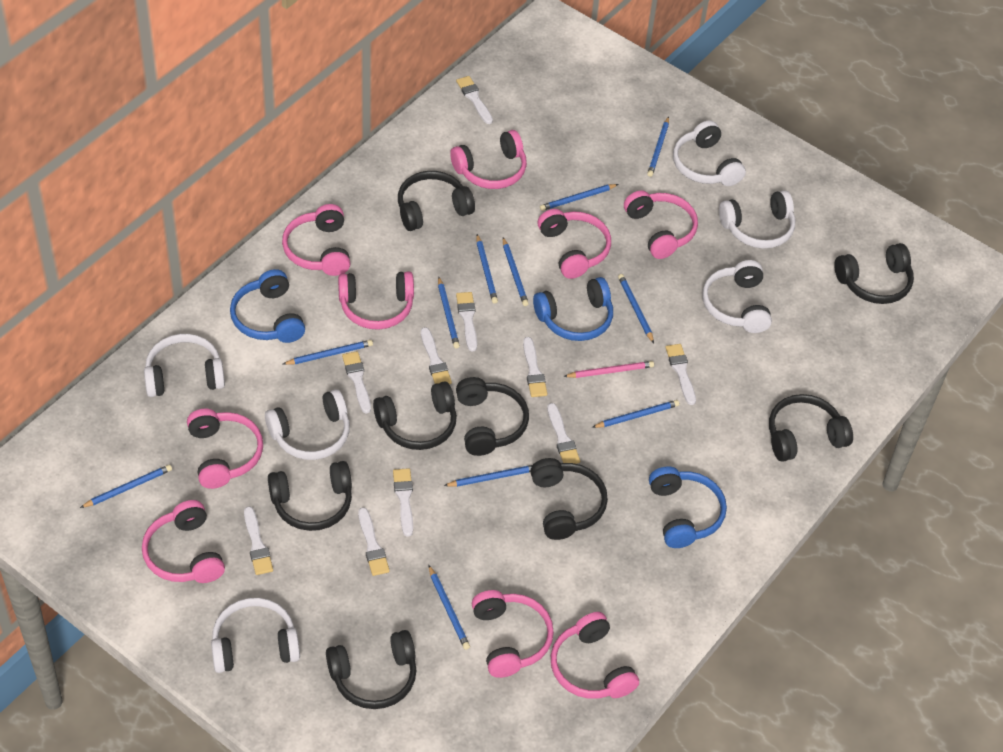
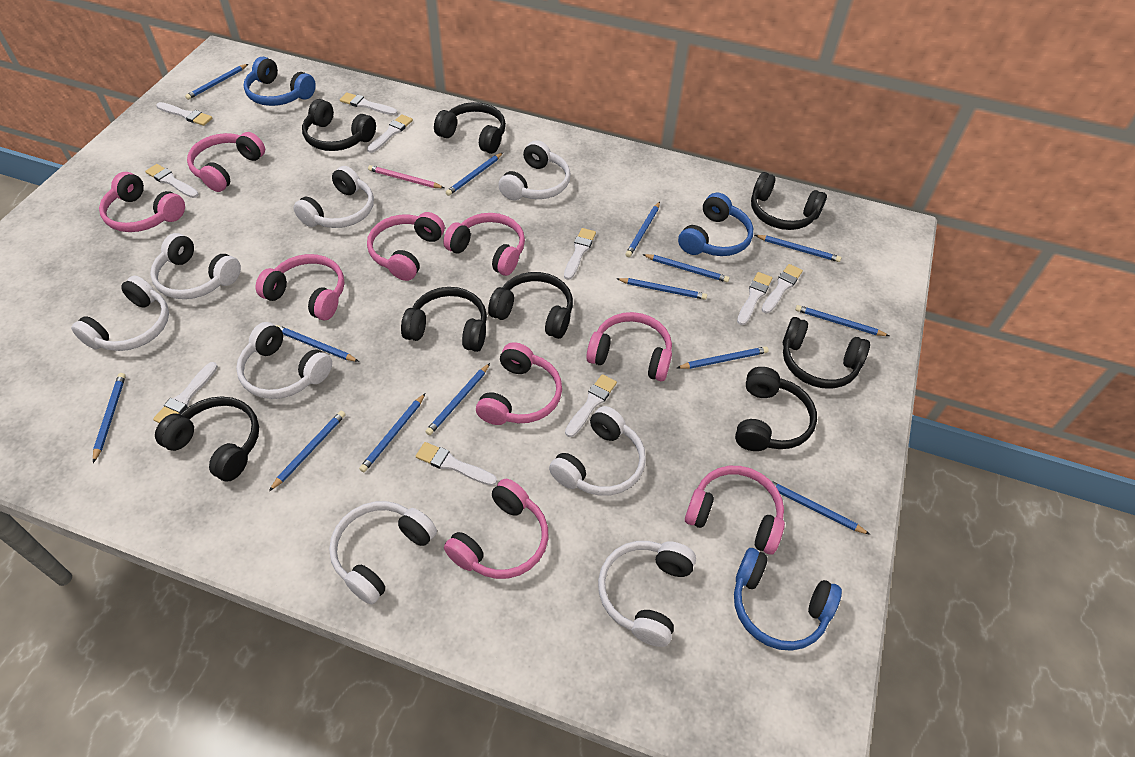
blue pencil: 11 -> 14
white headphones: 6 -> 8

